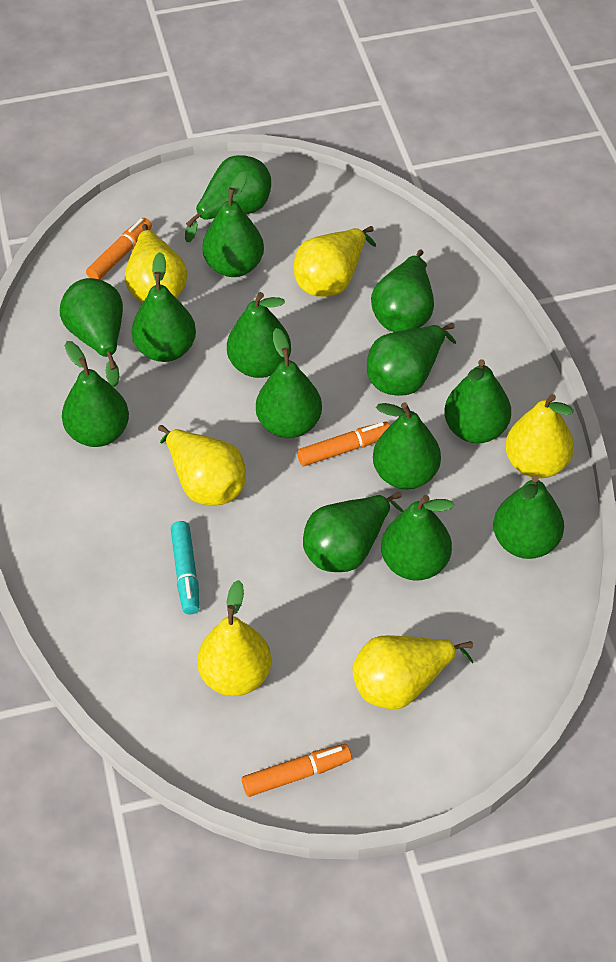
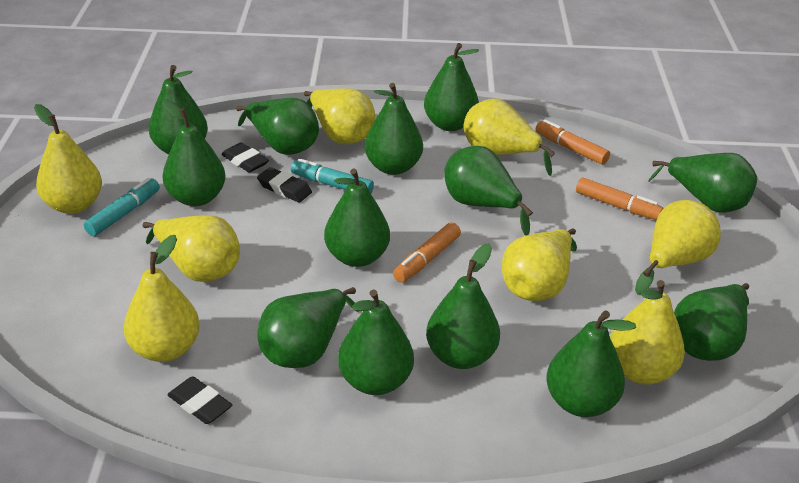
black eraser: 0 -> 3
green pear: 14 -> 13
turquoise marker: 1 -> 2
yellow pear: 6 -> 8

